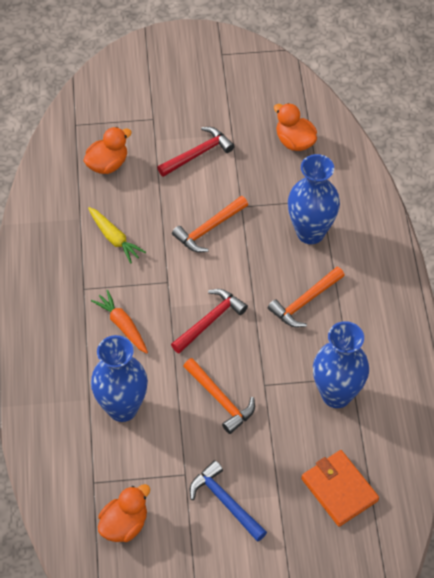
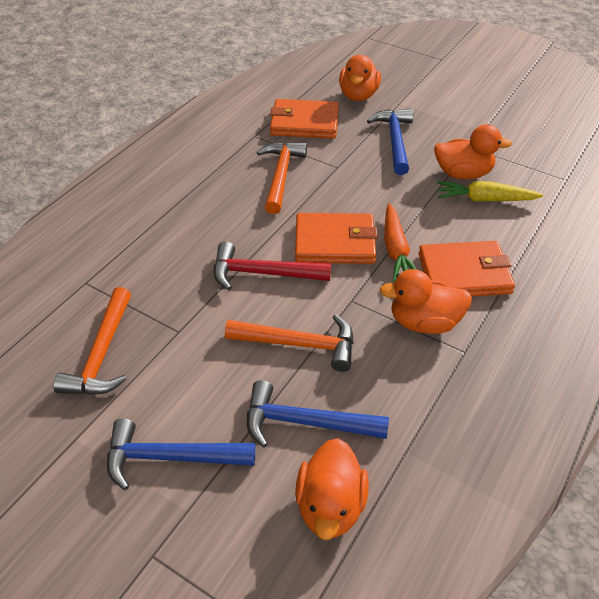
blue hammer: 1 -> 3
blue vase: 3 -> 0
orange duck: 3 -> 4
orange wallet: 1 -> 3
red hammer: 2 -> 1

